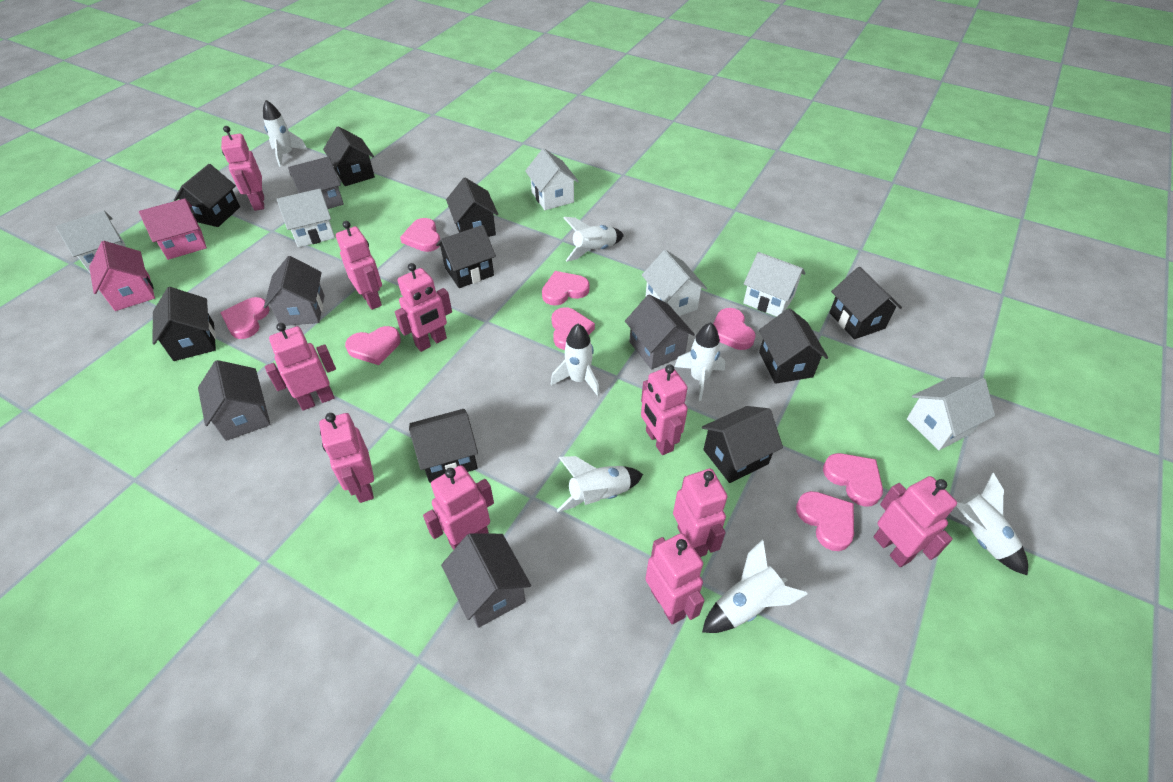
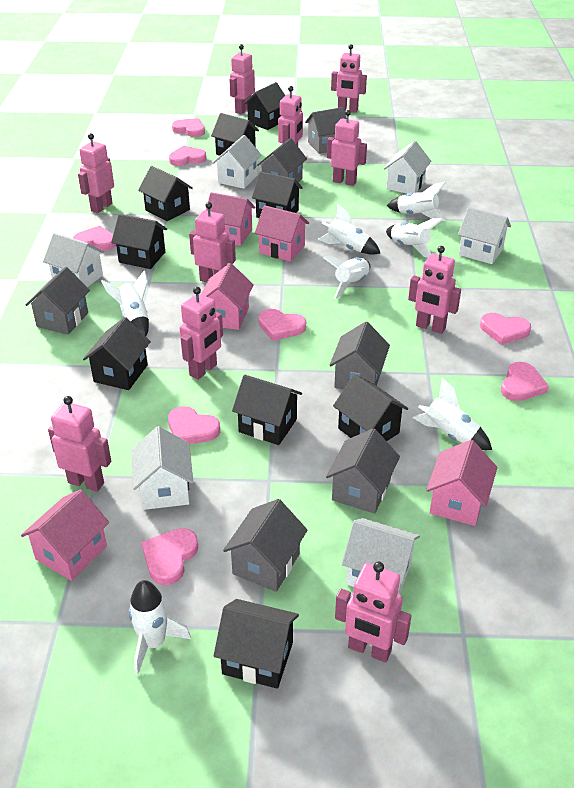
grey house: 5 -> 6
pink house: 2 -> 5

